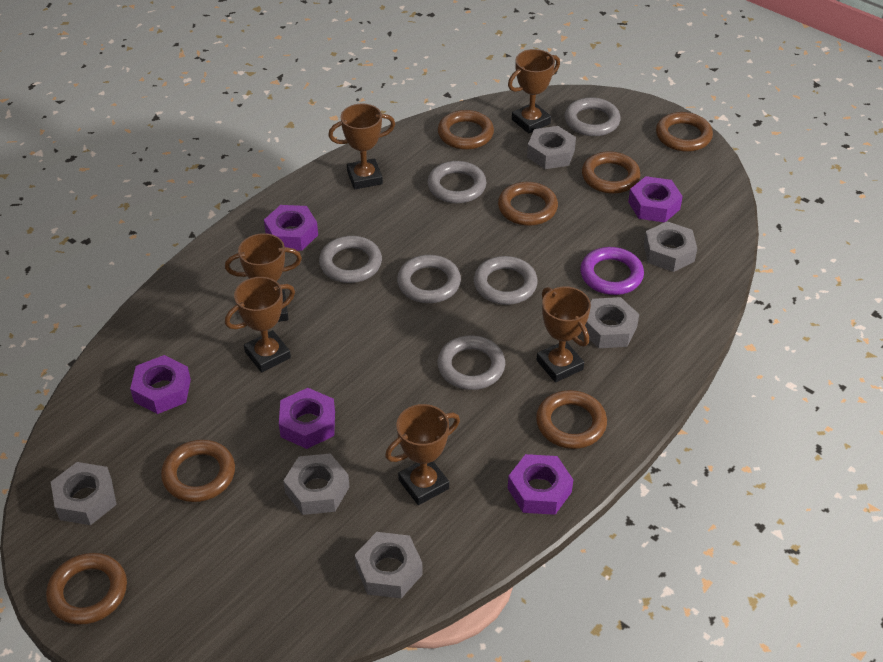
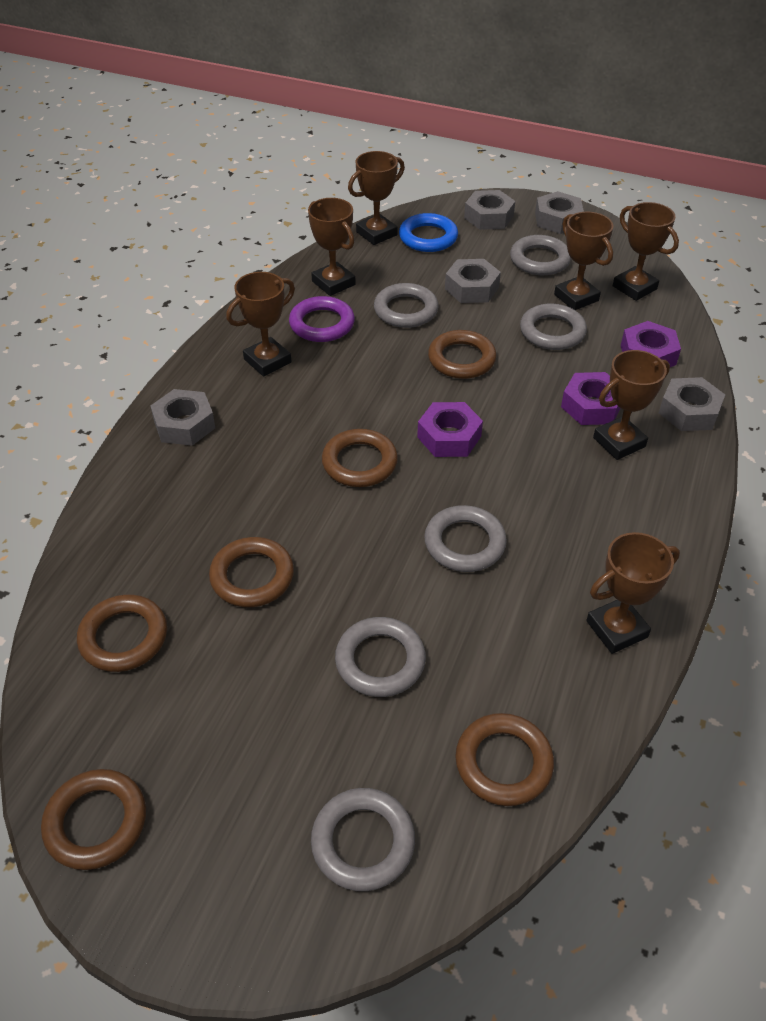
blue ring: 0 -> 1
brown ring: 7 -> 6
brown trophy: 6 -> 7
grey nut: 6 -> 5
purple nut: 5 -> 3

